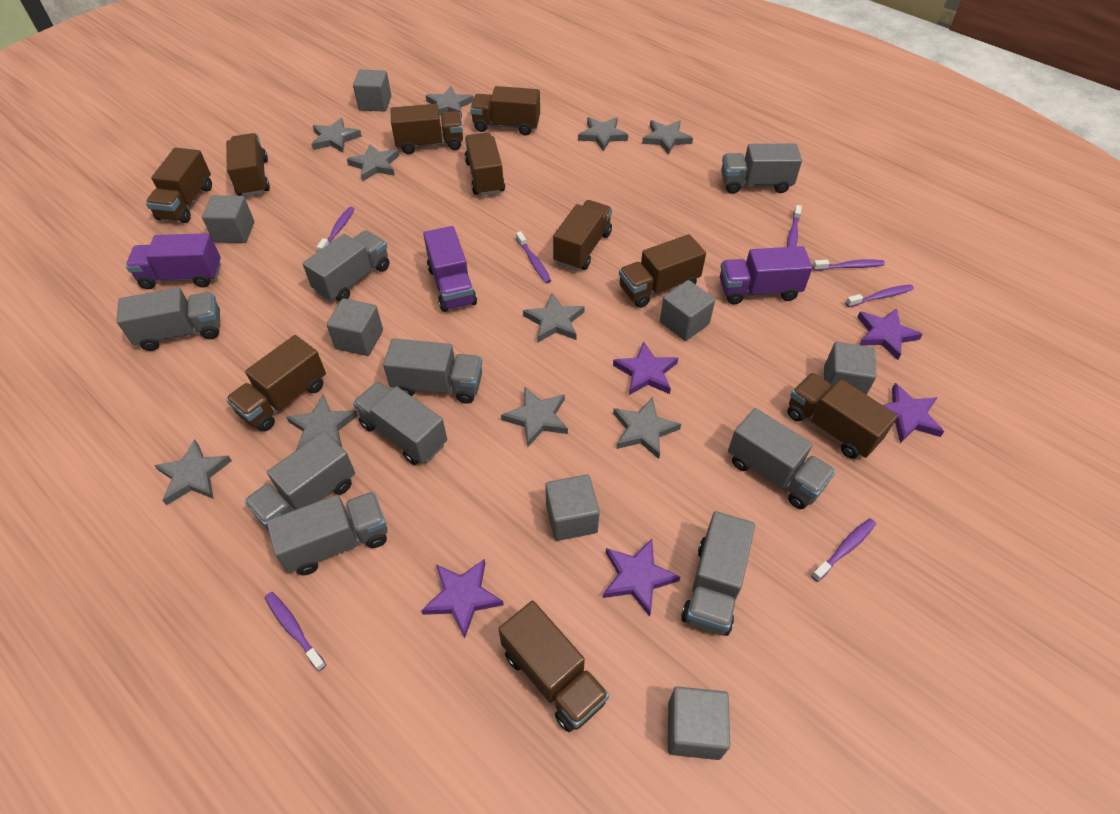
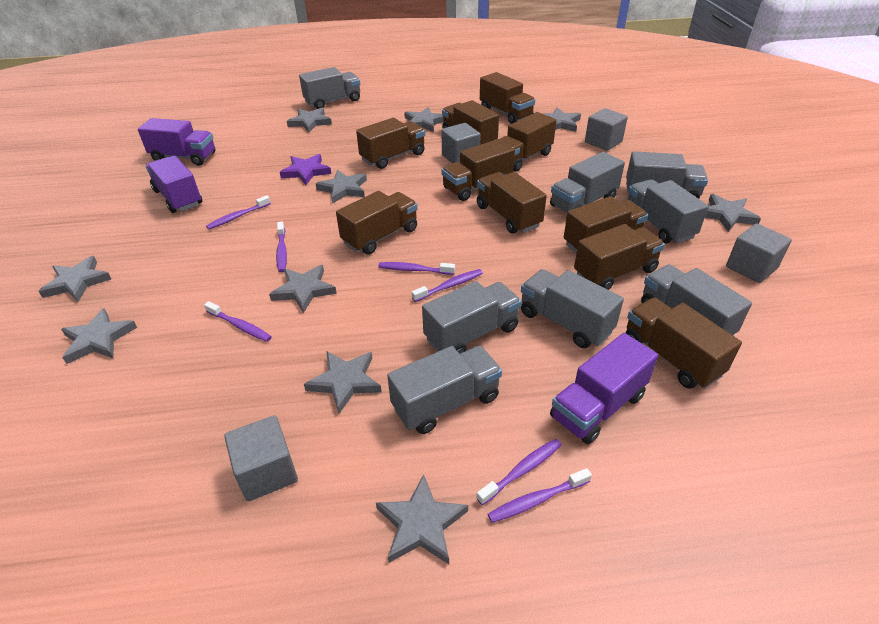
grey cube: 7 -> 4
grey truck: 9 -> 8
purple star: 5 -> 1

